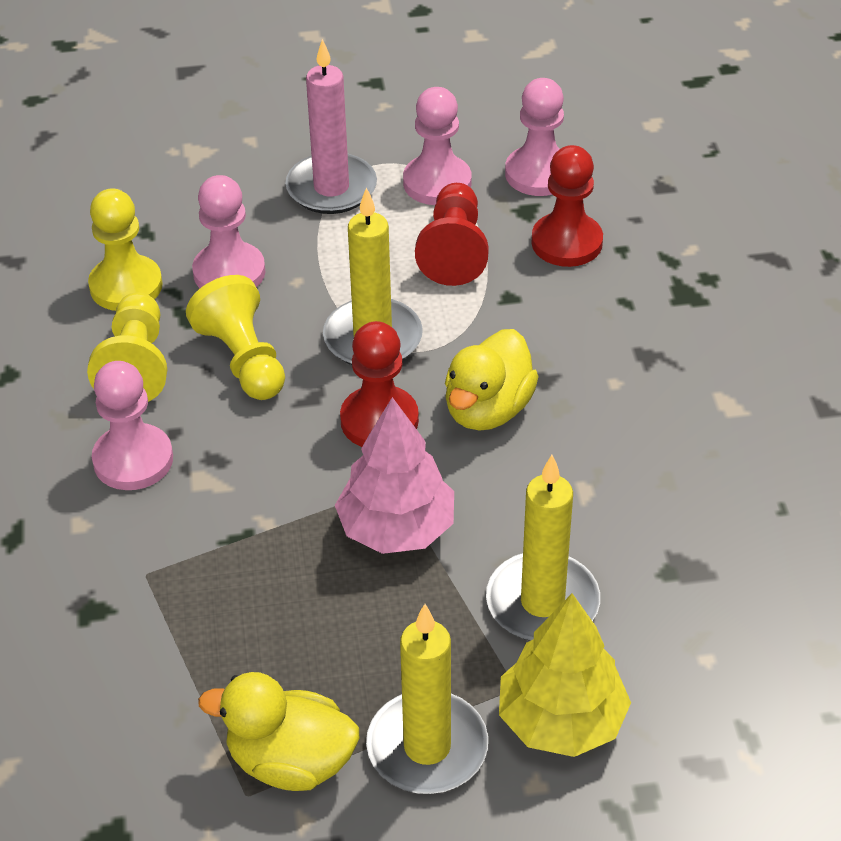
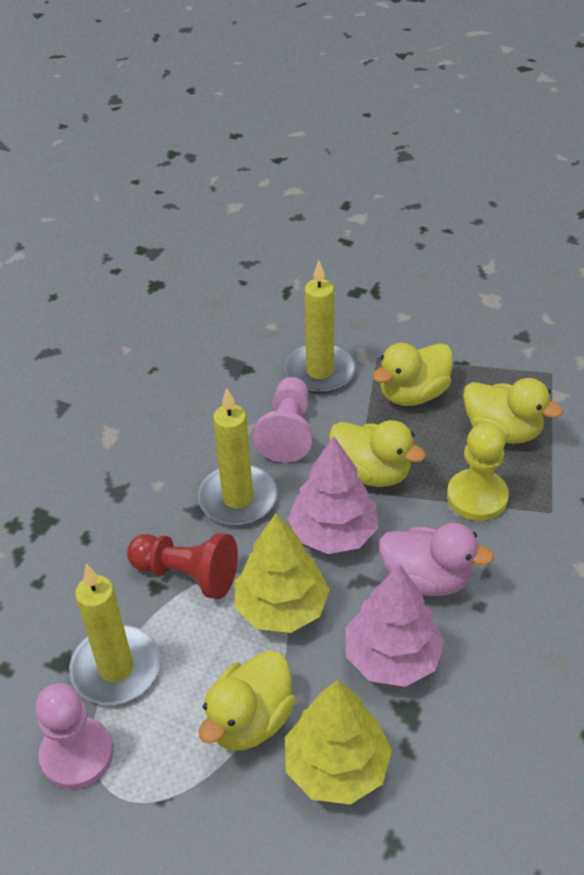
pink candle: 1 -> 0
pink duck: 0 -> 1
pink pawn: 4 -> 2
pink tree: 1 -> 2
red pawn: 3 -> 1
yellow duck: 2 -> 4
yellow pawn: 3 -> 1
yellow tree: 1 -> 2

